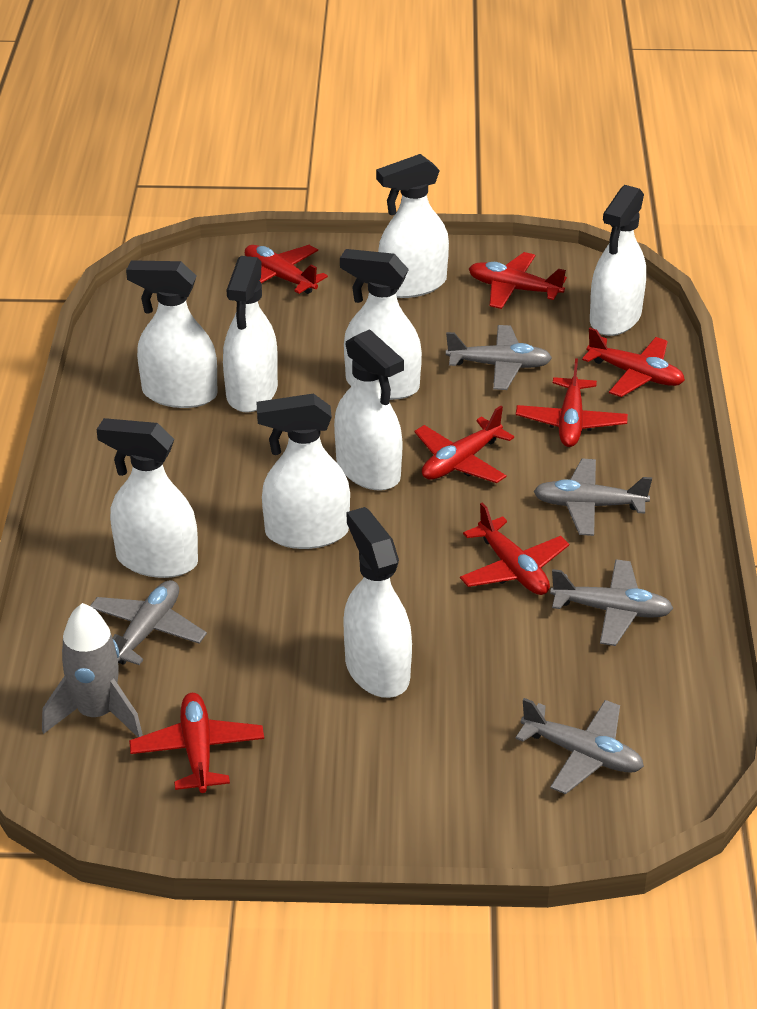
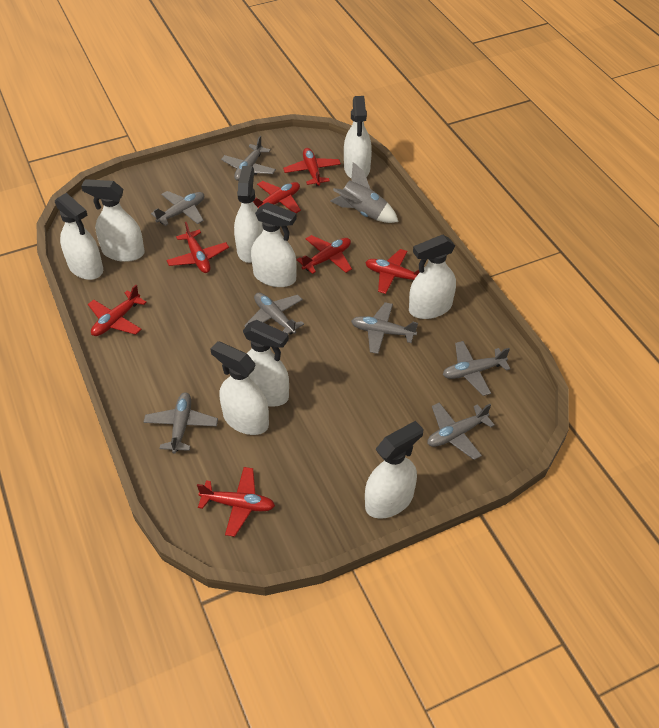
grey plane: 5 -> 7

